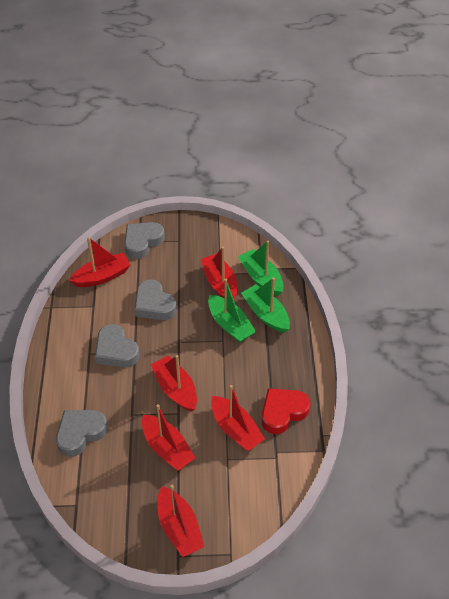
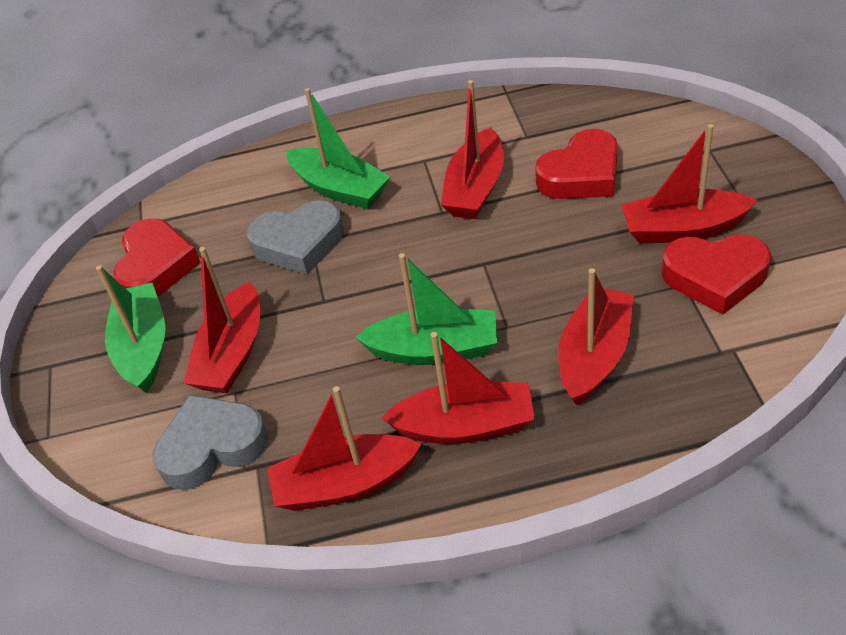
grey heart: 4 -> 2
red heart: 1 -> 3

